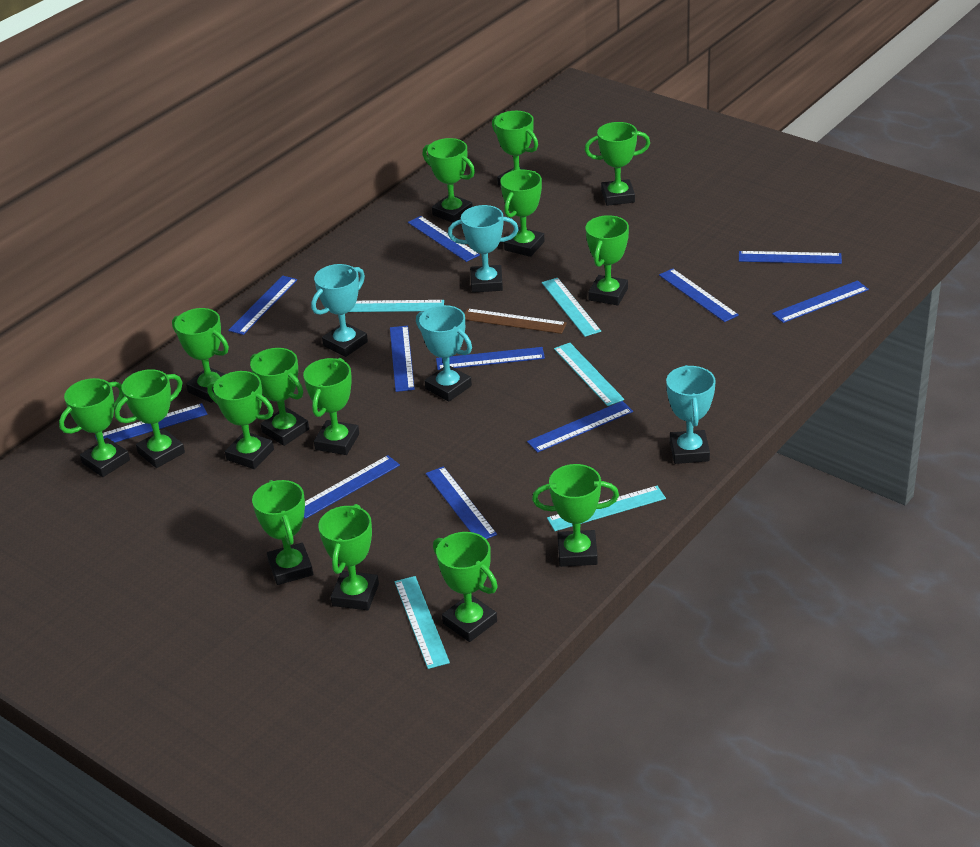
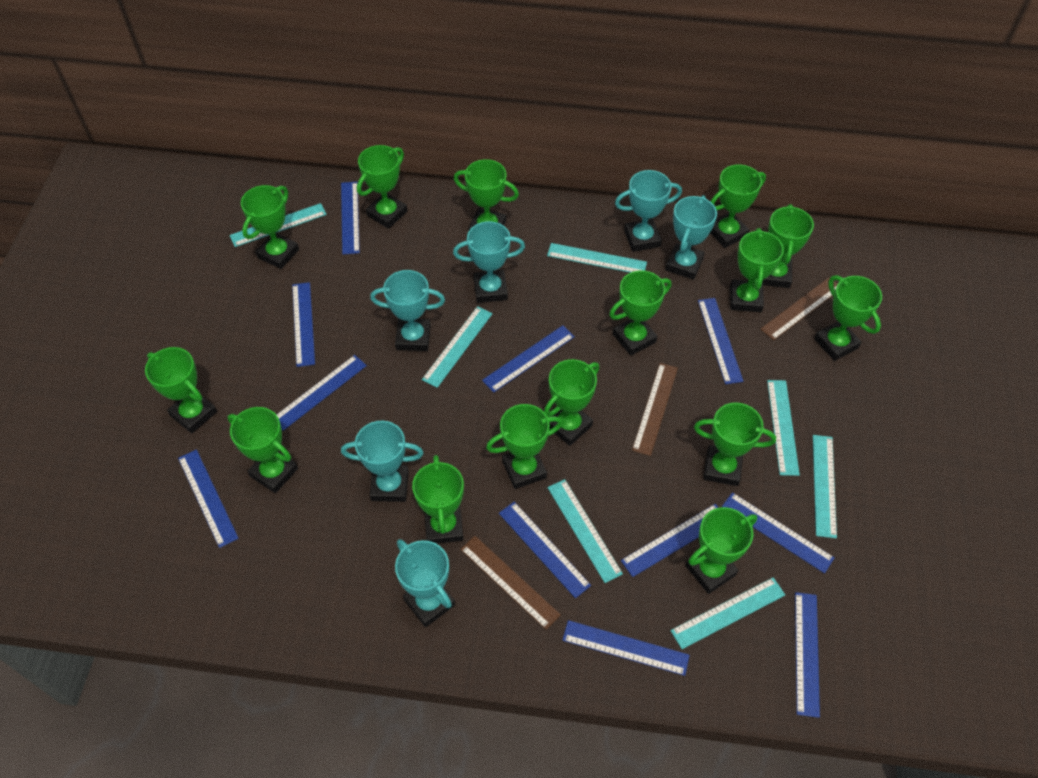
brown ruler: 1 -> 3
turquoise ruler: 5 -> 7
turquoise trophy: 4 -> 6

